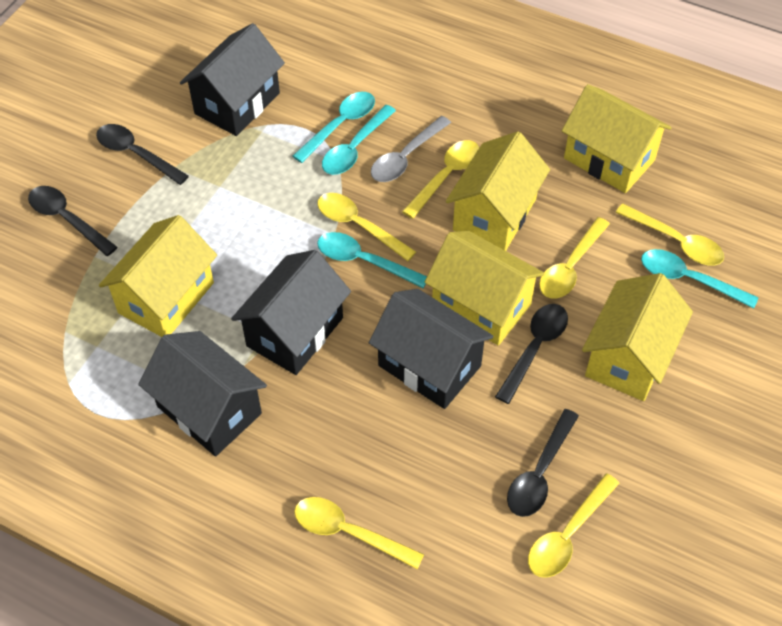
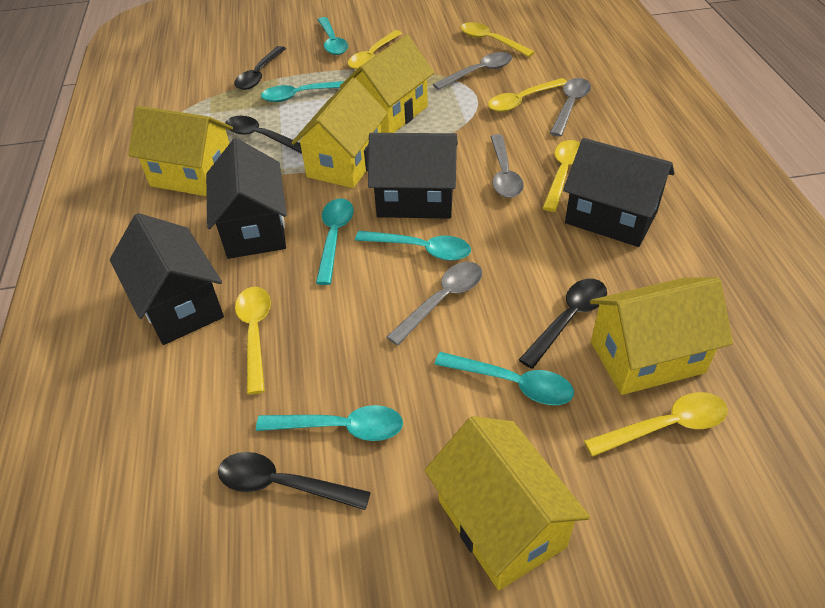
grey spoon: 1 -> 4
turquoise spoon: 4 -> 6

